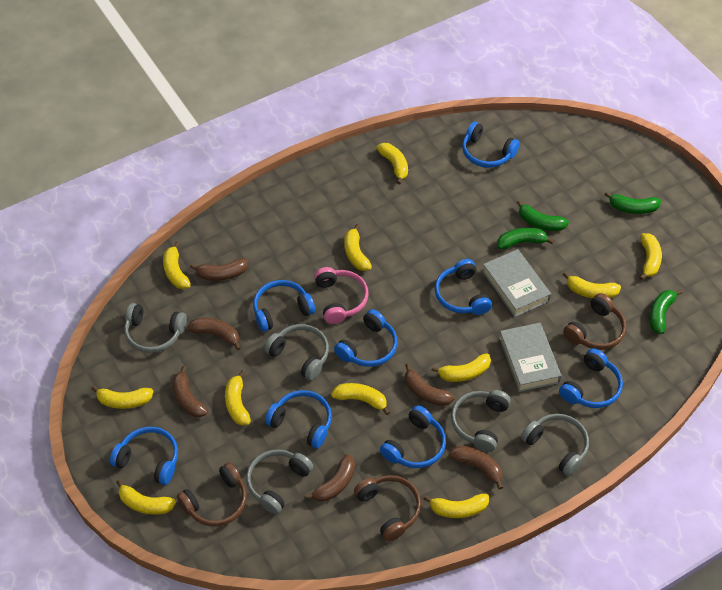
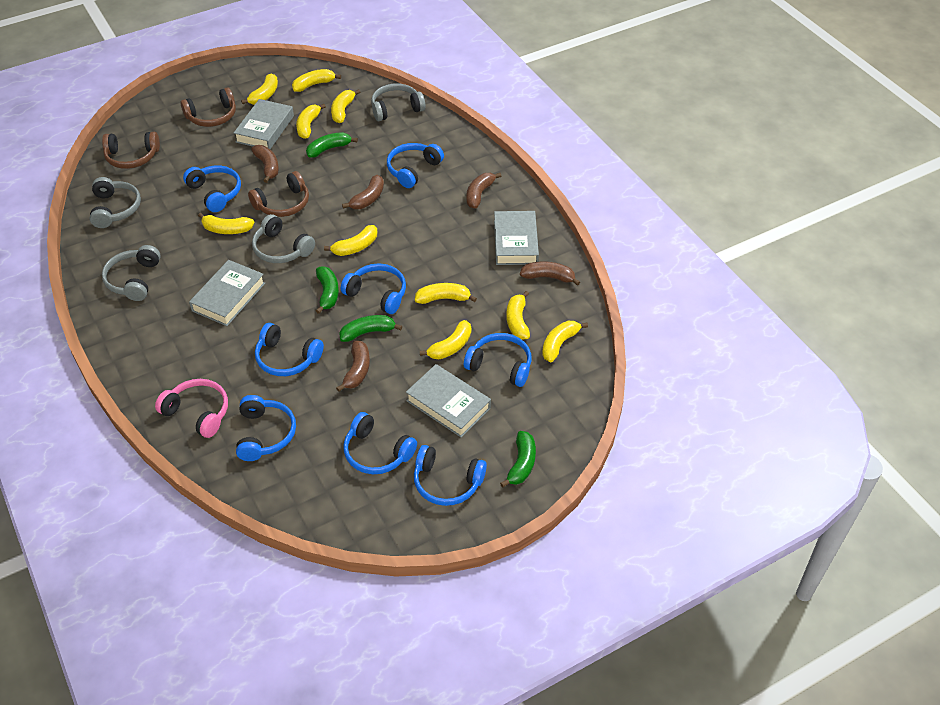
brown banana: 6 -> 5
grey book: 2 -> 4
grey headphones: 5 -> 4
yellow banana: 11 -> 10

